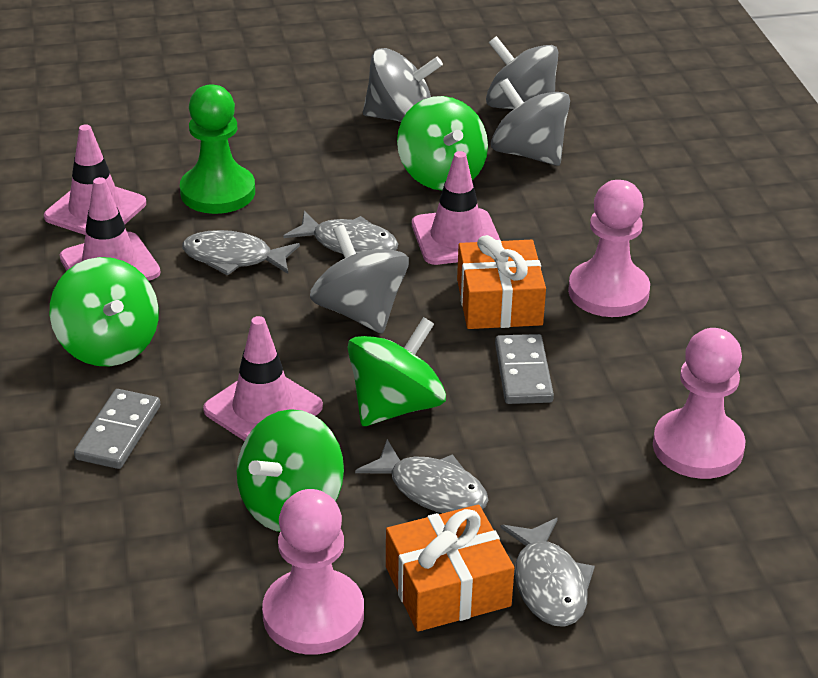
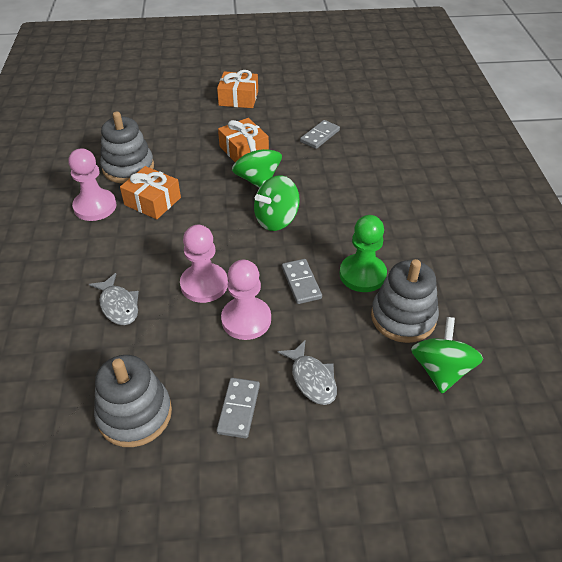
green spinning top: 4 -> 3
grey domino: 2 -> 3
grey fish: 4 -> 2
grey spinning top: 4 -> 0
grey stacking toy: 0 -> 3
orange gift: 2 -> 3
pink traffic cone: 4 -> 0

